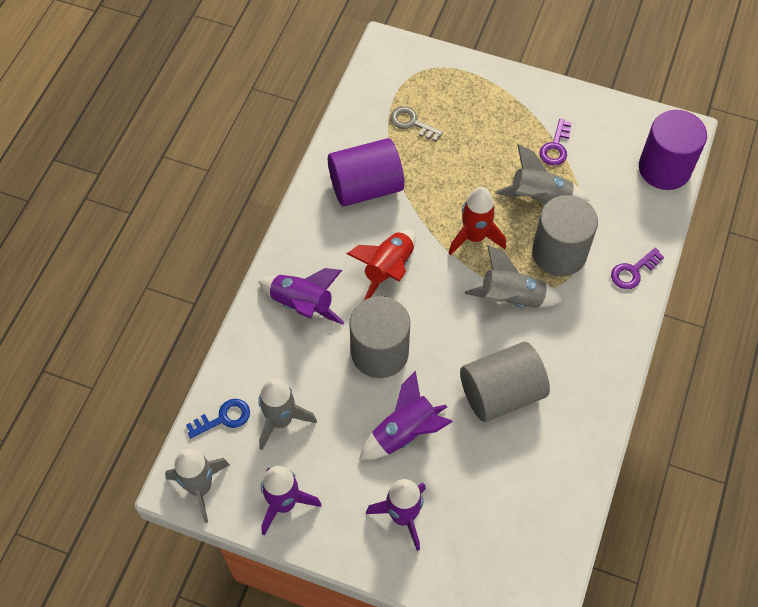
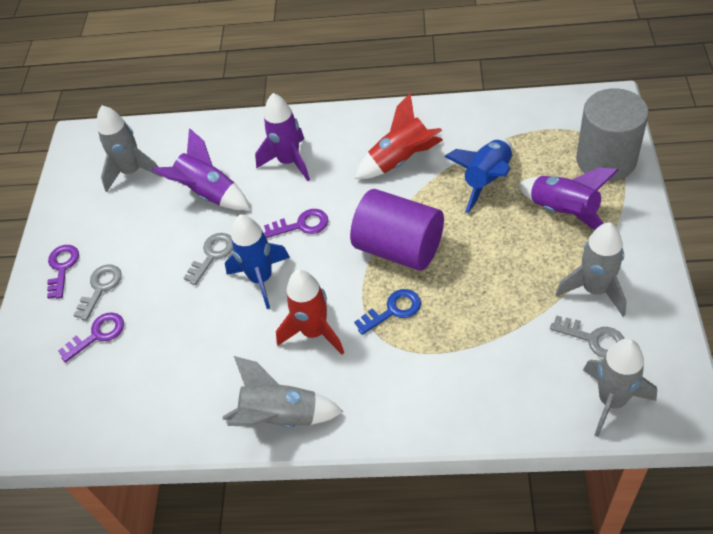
blue rocket: 0 -> 2
grey cylinder: 3 -> 1
grey key: 1 -> 3
purple cylinder: 2 -> 1
purple key: 2 -> 3
purple rocket: 4 -> 3

